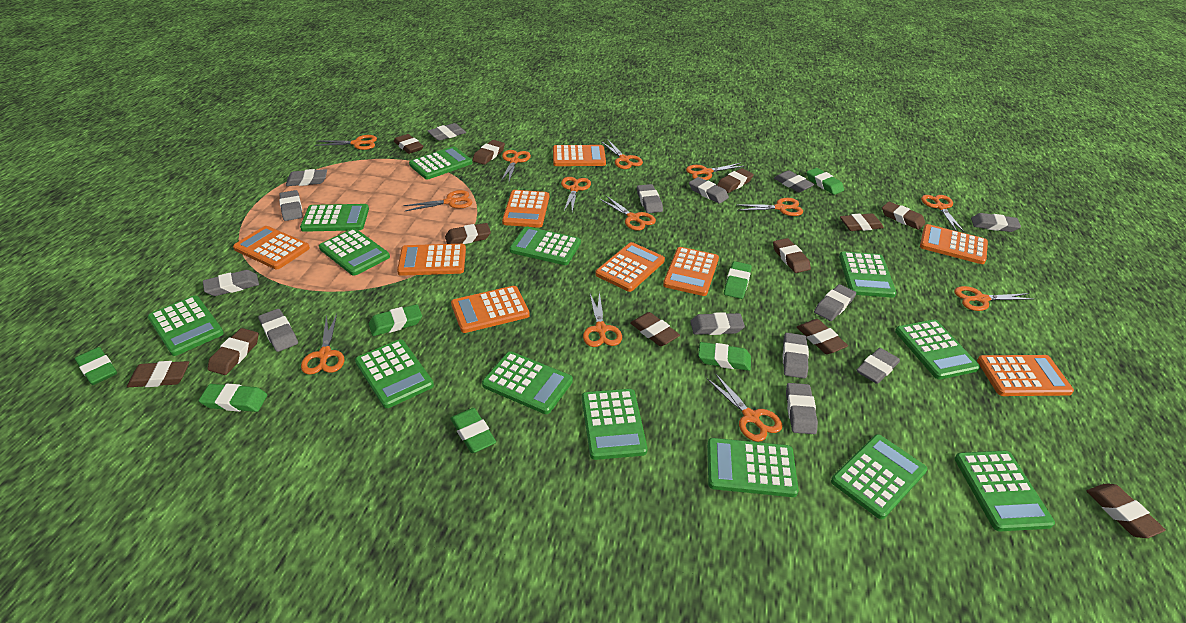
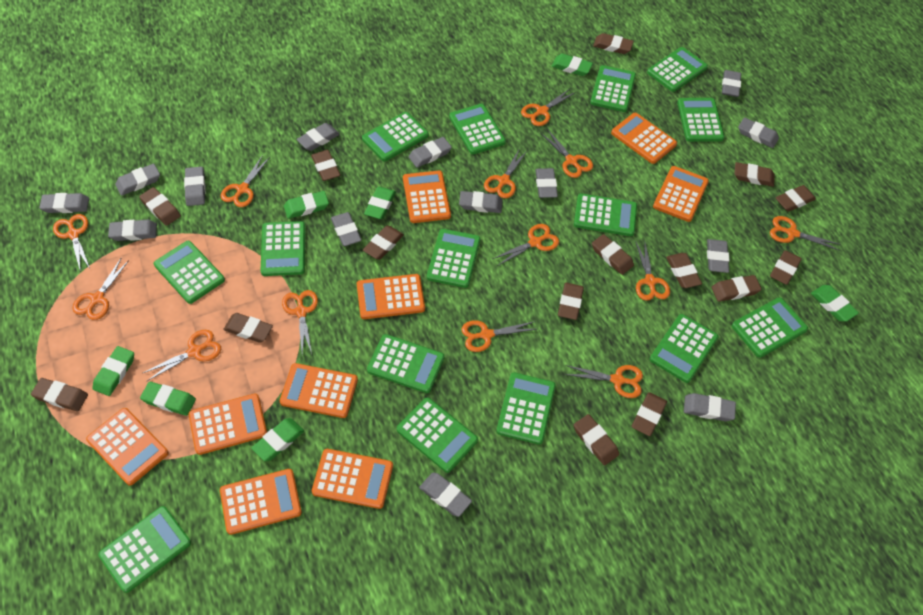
brown eraser: 12 -> 15
green calculator: 13 -> 15

